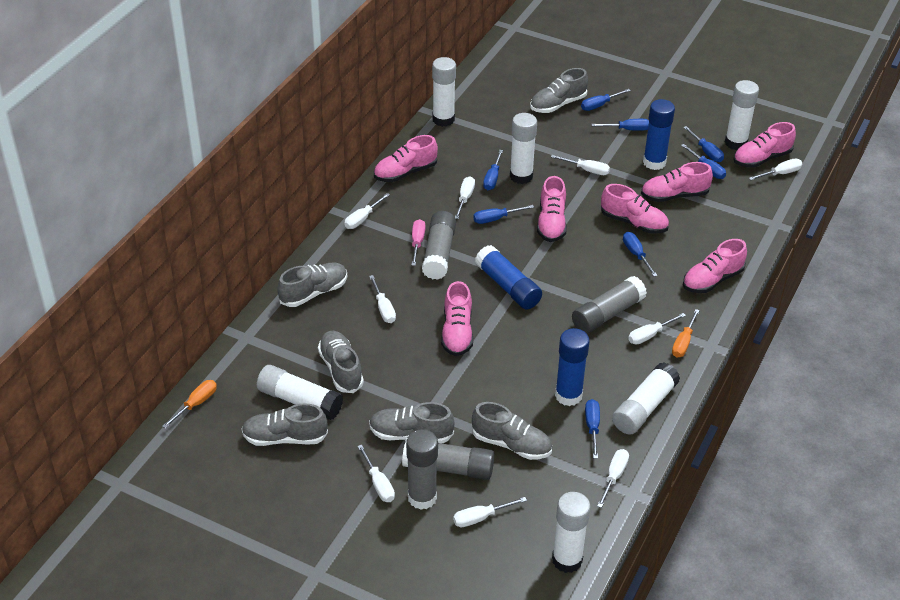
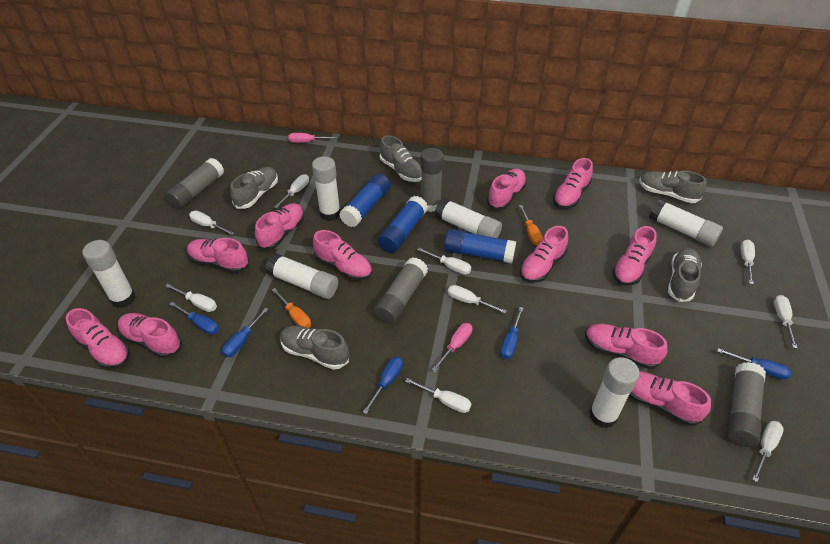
blue screwdriver: 8 -> 5
grey shoe: 6 -> 5
pink screwdriver: 1 -> 2
pink shoe: 7 -> 11

